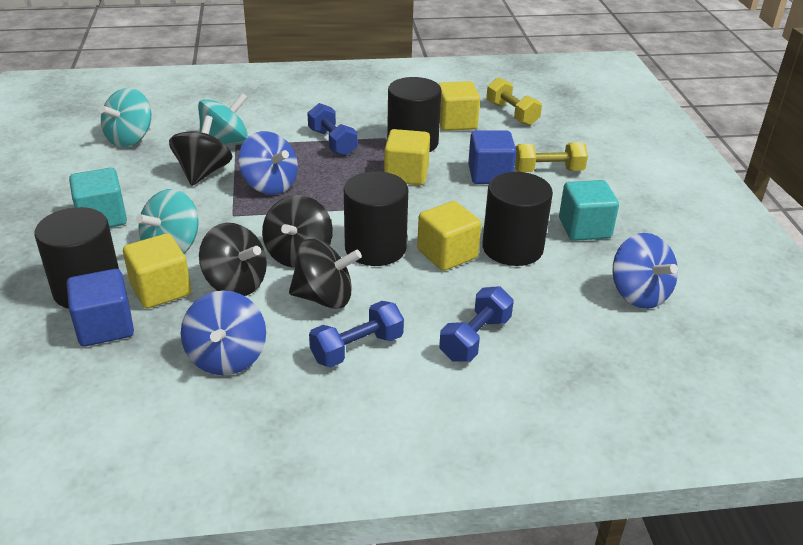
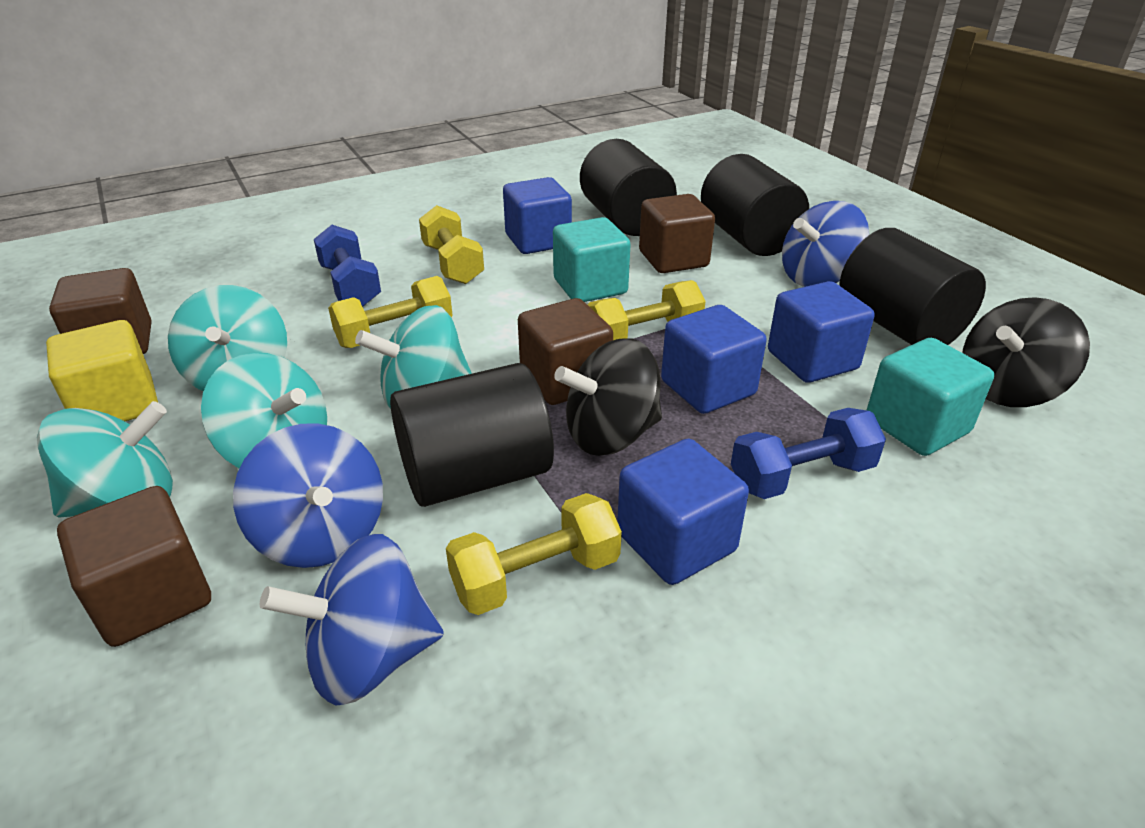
black spinning top: 4 -> 2
blue cube: 2 -> 4
blue dumbbell: 3 -> 2
brown cube: 0 -> 4
turquoise spinning top: 3 -> 4
yellow cube: 4 -> 1
yellow dumbbell: 2 -> 4

